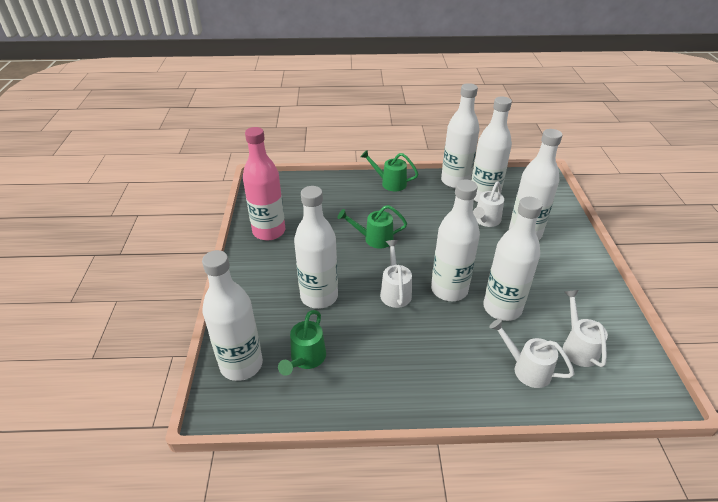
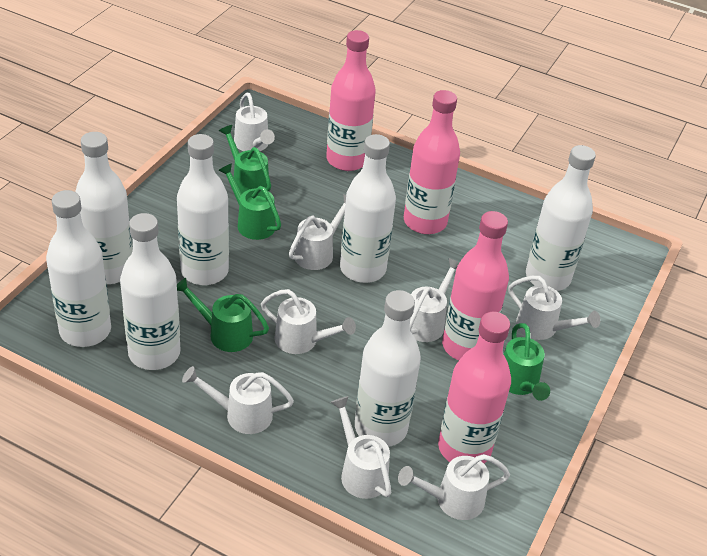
green watering can: 3 -> 4
pink bottle: 1 -> 4
white watering can: 4 -> 8

